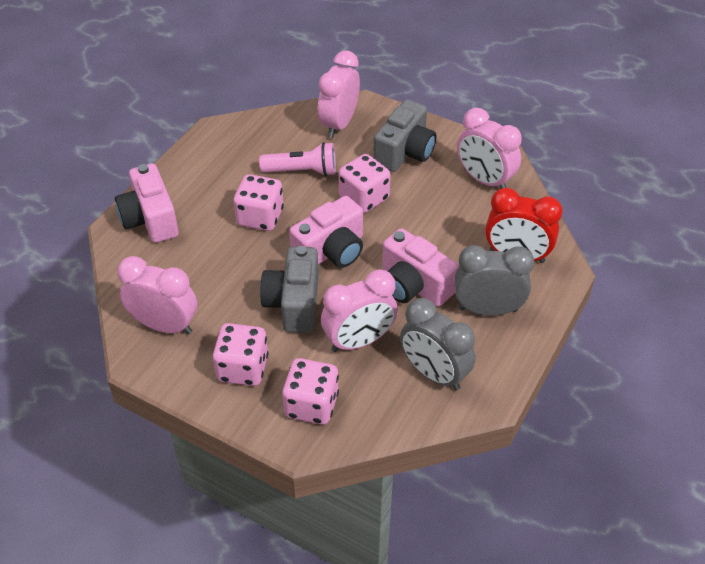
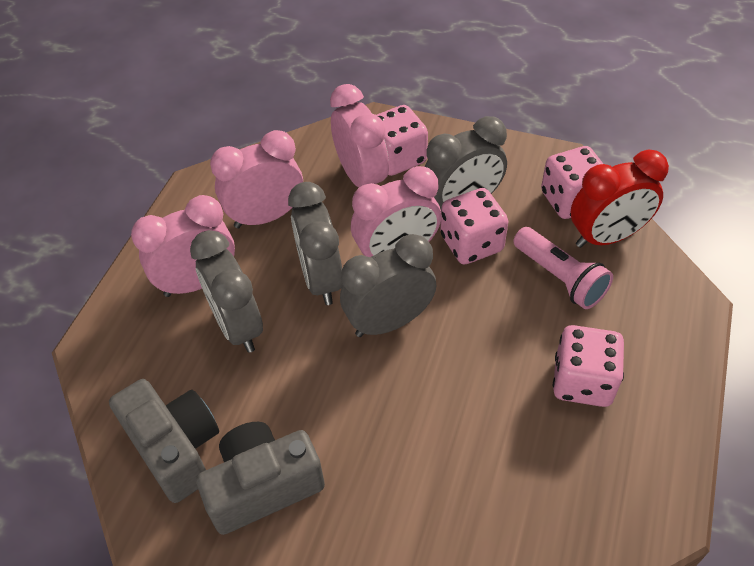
grey clock: 2 -> 4
pink camera: 3 -> 0

